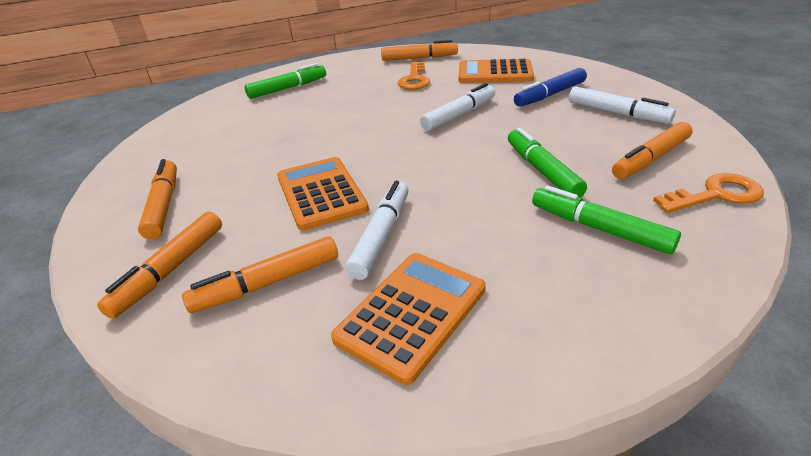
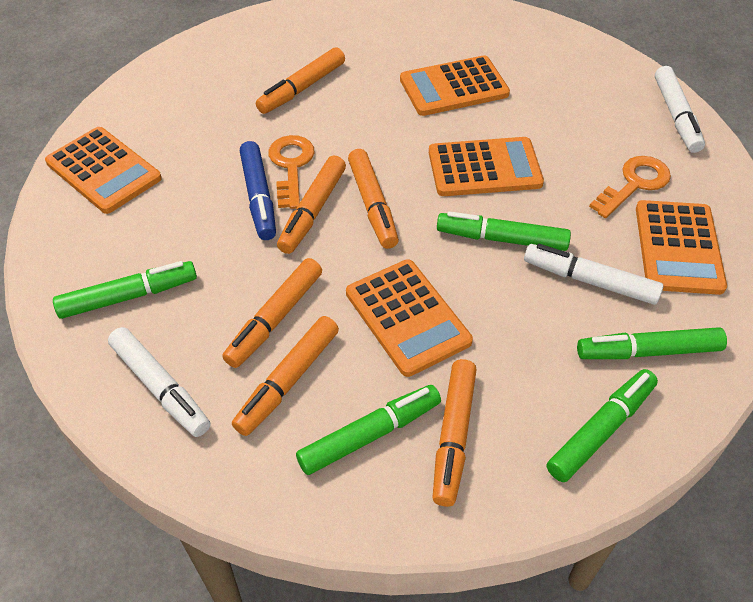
green marker: 3 -> 5
orange calculator: 3 -> 5
orange marker: 5 -> 6

